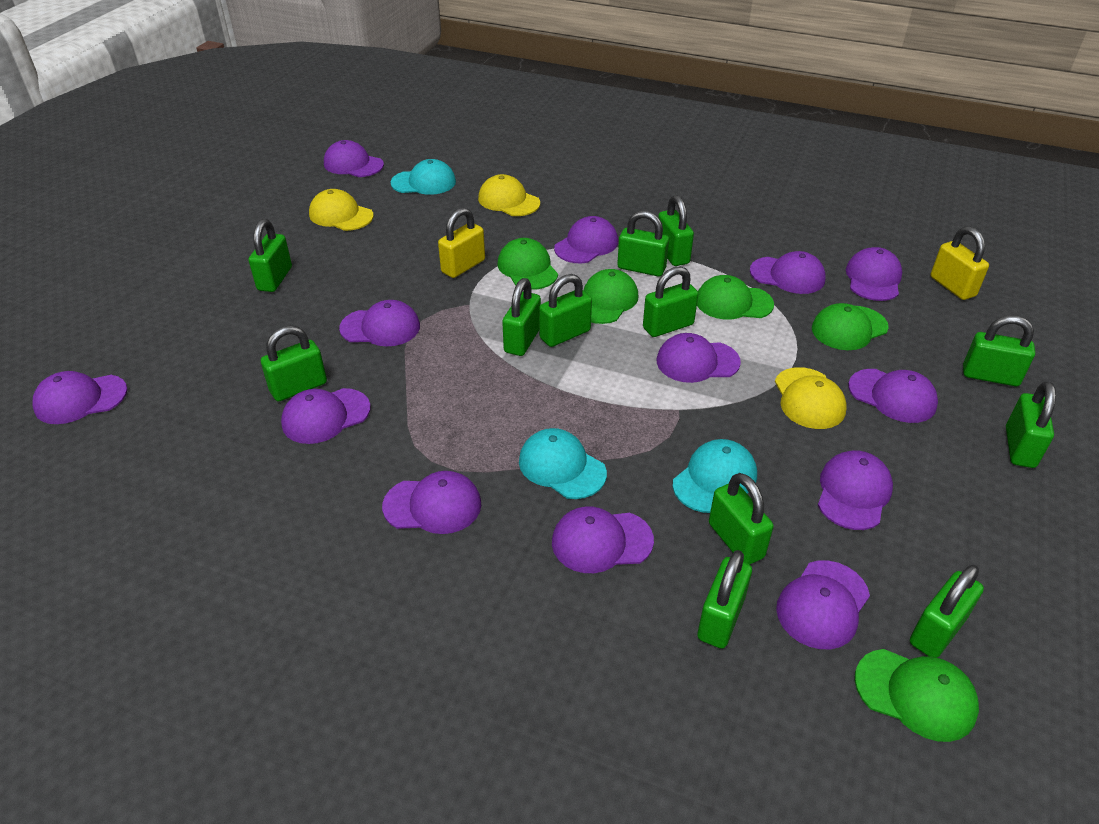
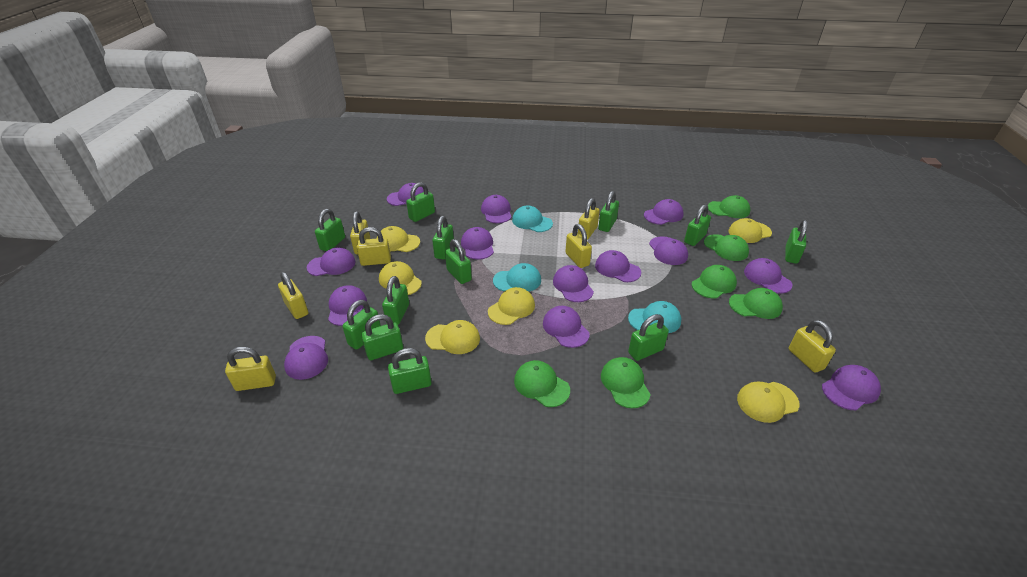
green cap: 5 -> 6
yellow cap: 3 -> 6
yellow padlock: 2 -> 7

